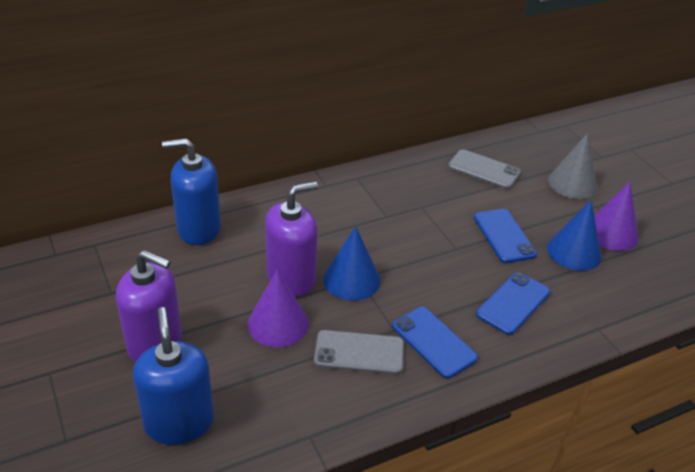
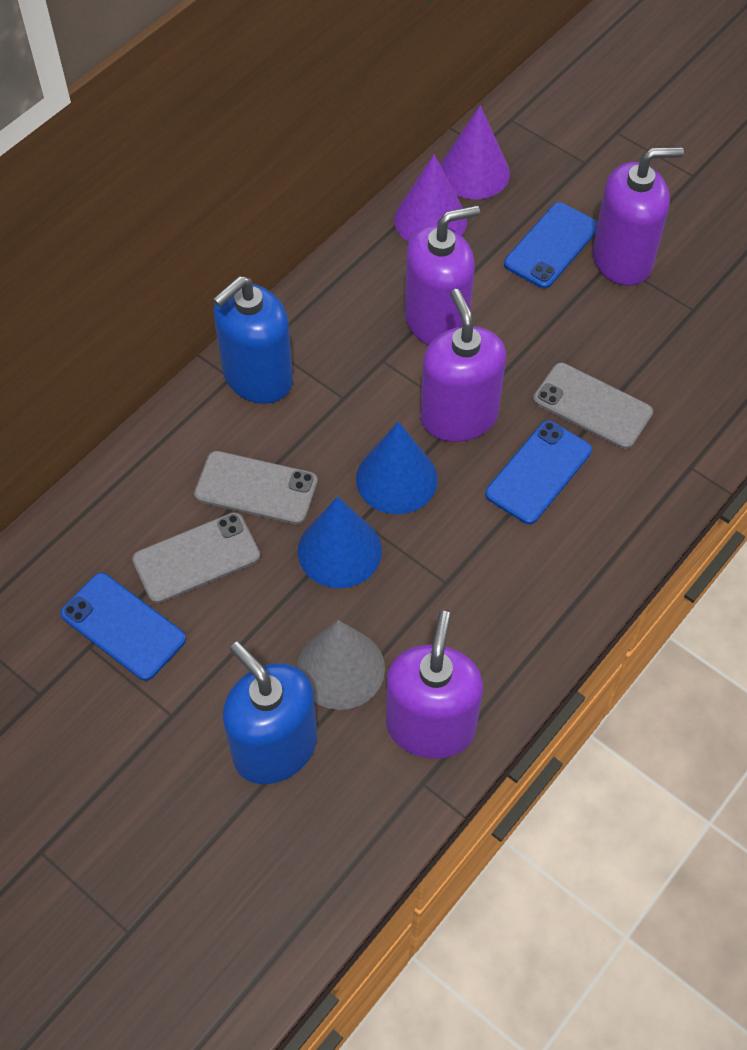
grey phone: 2 -> 3
purple soap dispenser: 2 -> 4

